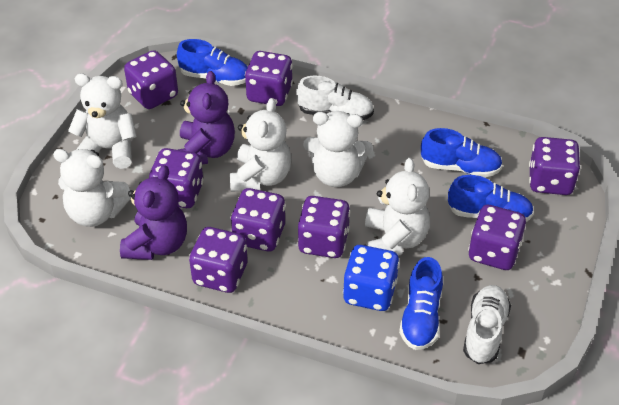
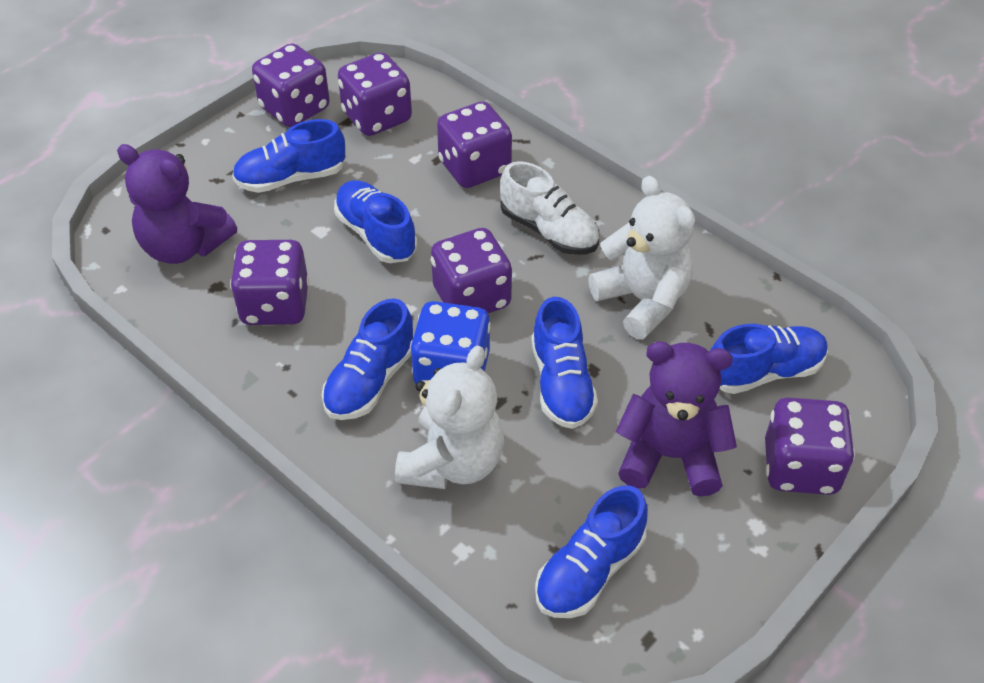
blue shoe: 4 -> 6
purple dice: 8 -> 6
white shoe: 2 -> 1
white teddy bear: 5 -> 2

